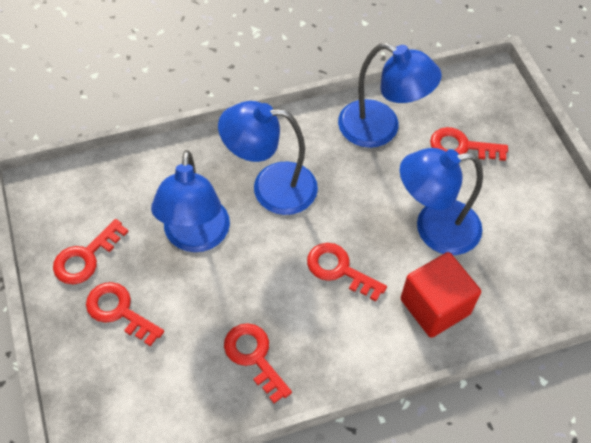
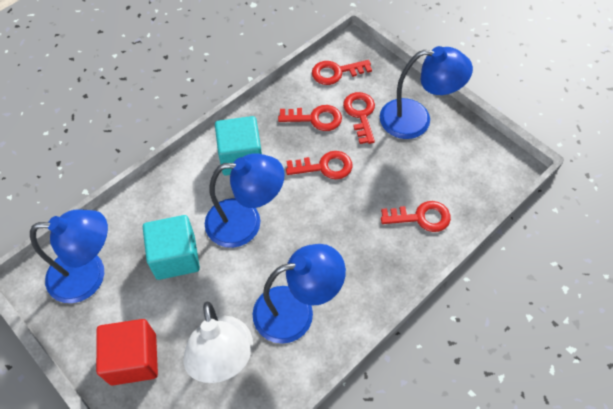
turquoise cube: 0 -> 2
white lamp: 0 -> 1

